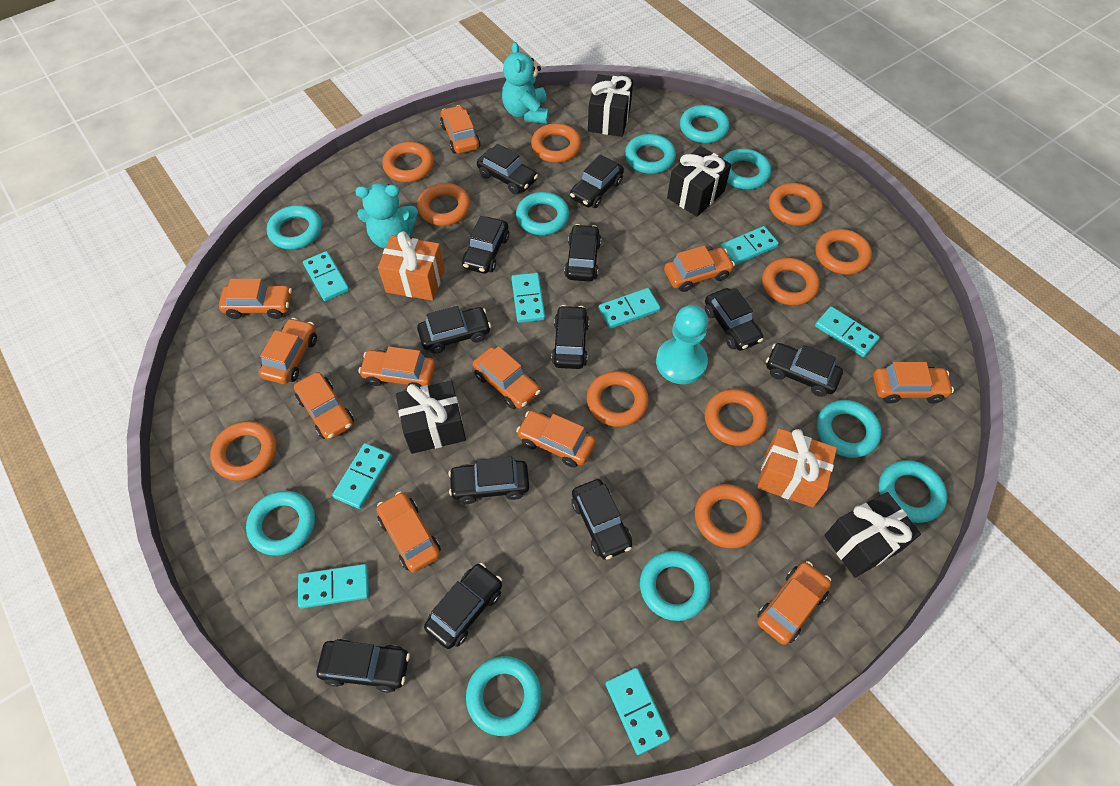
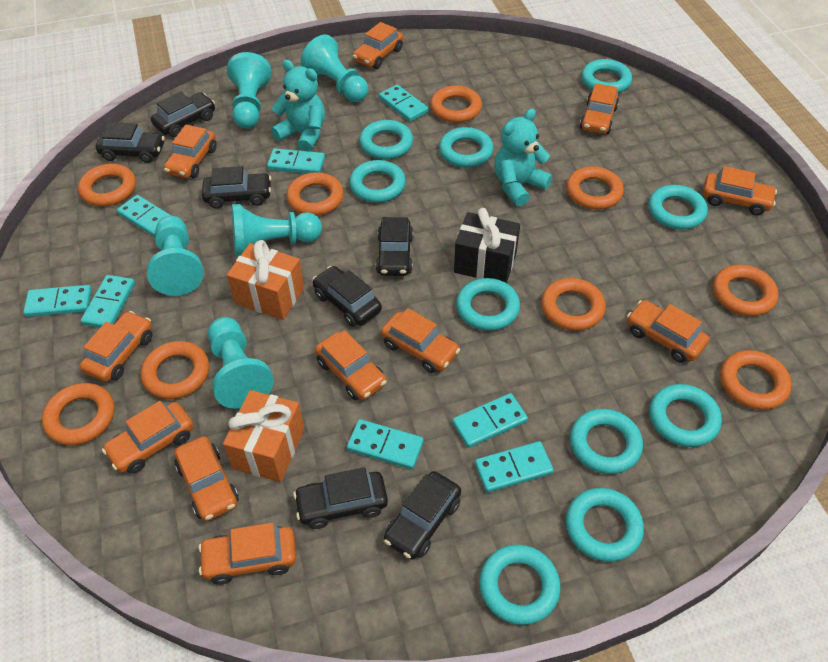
black car: 12 -> 7
black gift: 4 -> 1
orange ring: 10 -> 9
turquoise pawn: 1 -> 5

